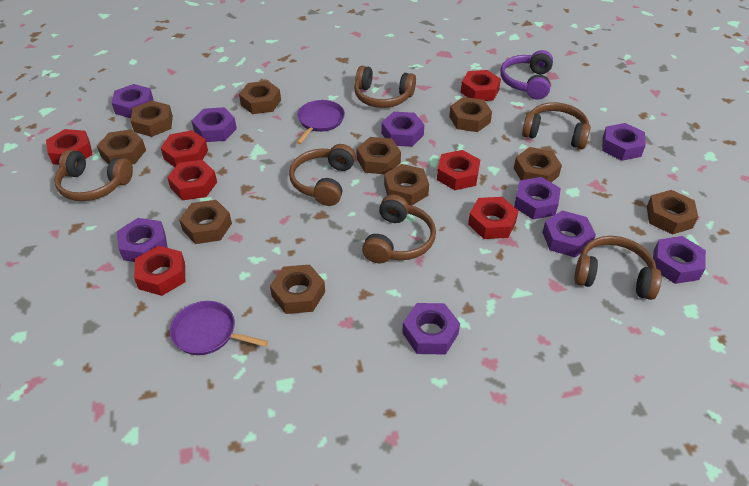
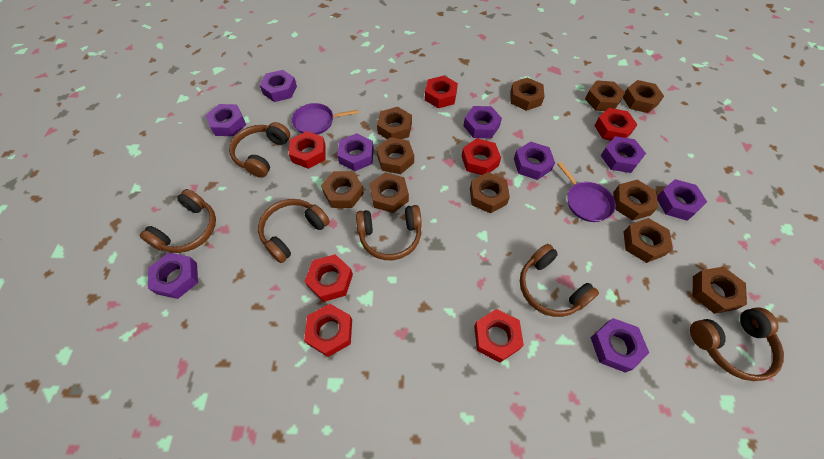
brown nut: 10 -> 11
purple headphones: 1 -> 0

